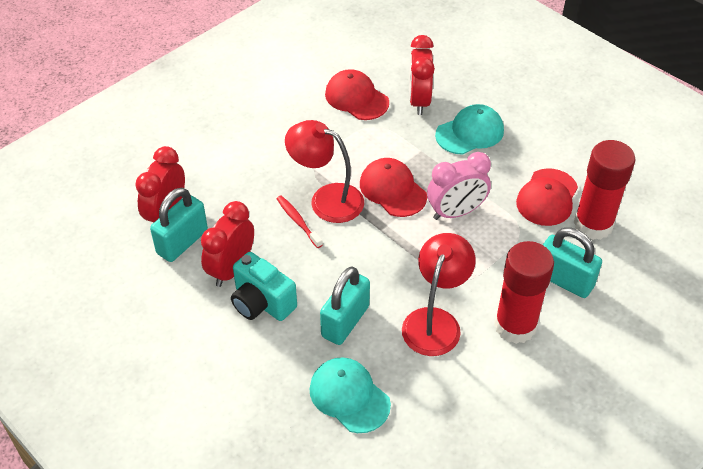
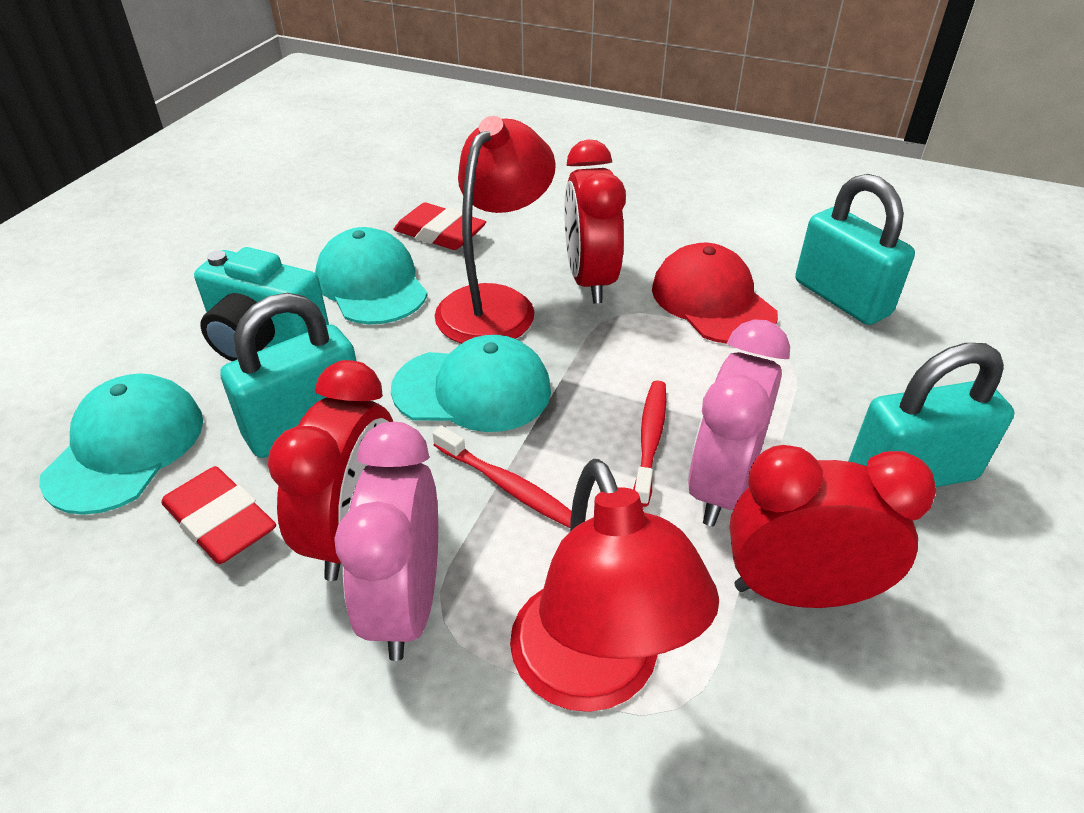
pink clock: 1 -> 2
red cap: 3 -> 1
red eraser: 0 -> 2
red glue stick: 2 -> 0
red toothbrush: 1 -> 2
turquoise cap: 2 -> 3

